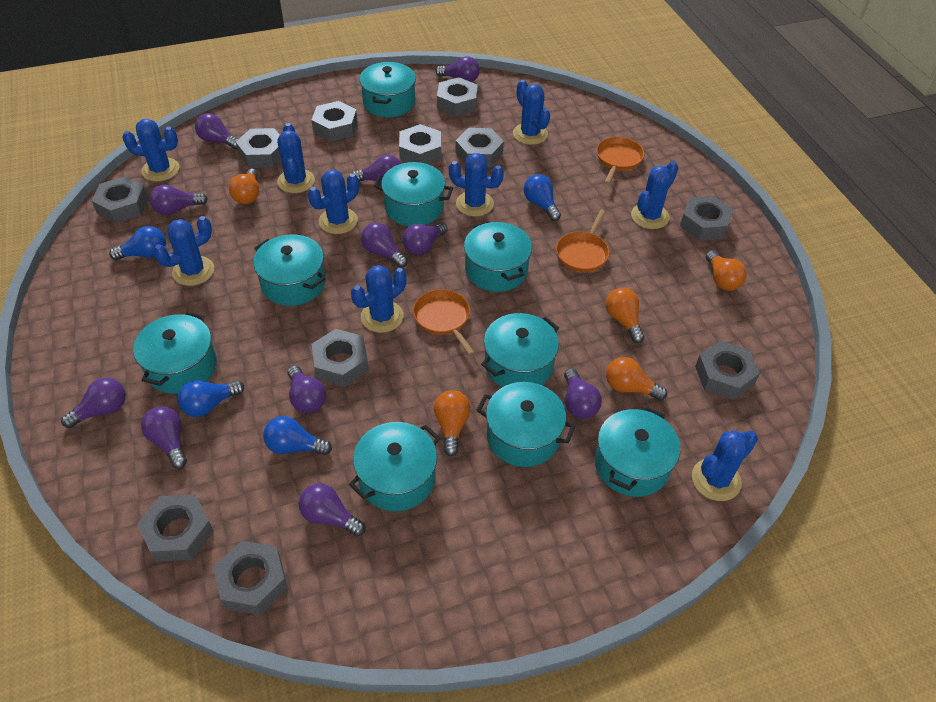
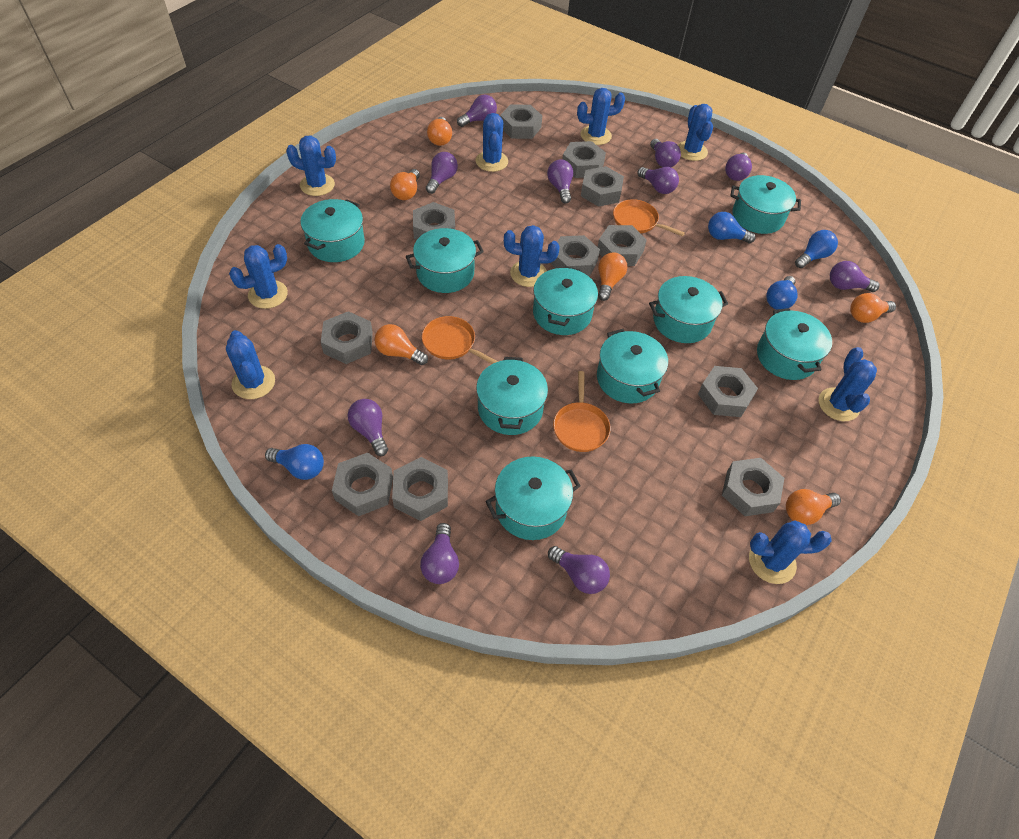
orange light bulb: 5 -> 6
purple light bulb: 11 -> 10

